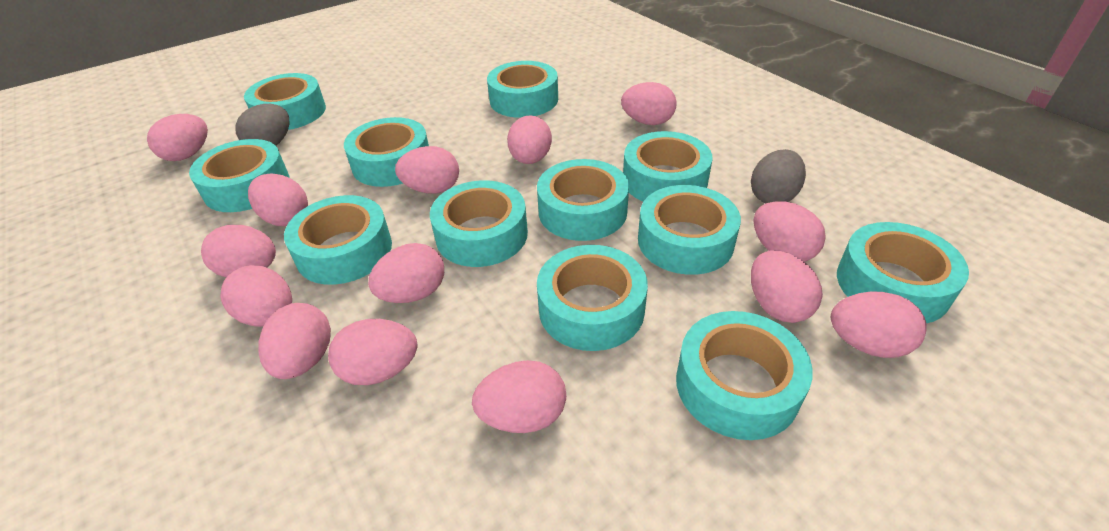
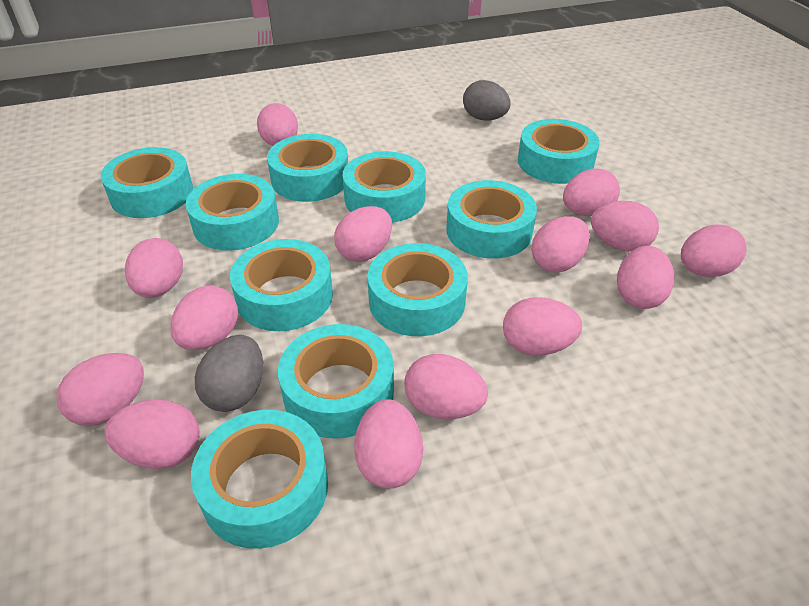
turquoise tape: 12 -> 10

